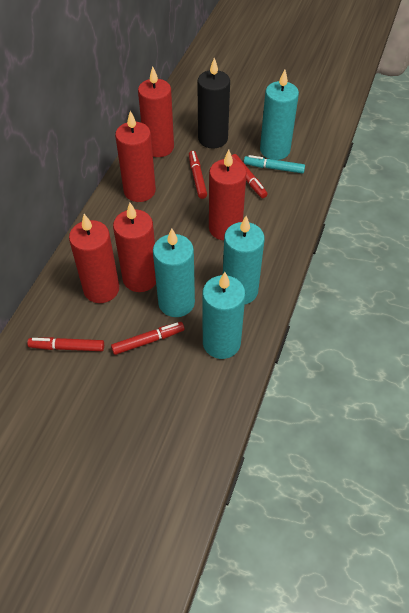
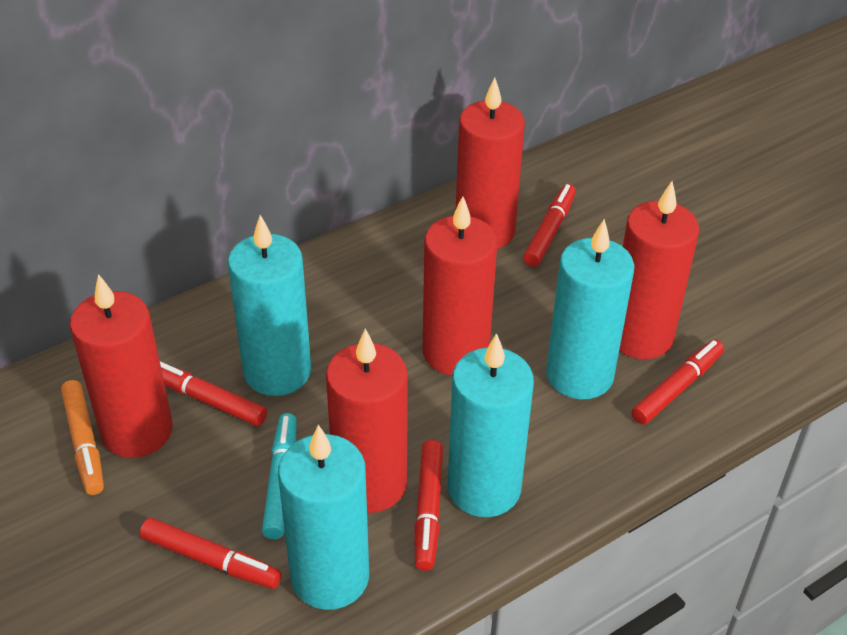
black candle: 1 -> 0
orange marker: 0 -> 1
red marker: 4 -> 5

